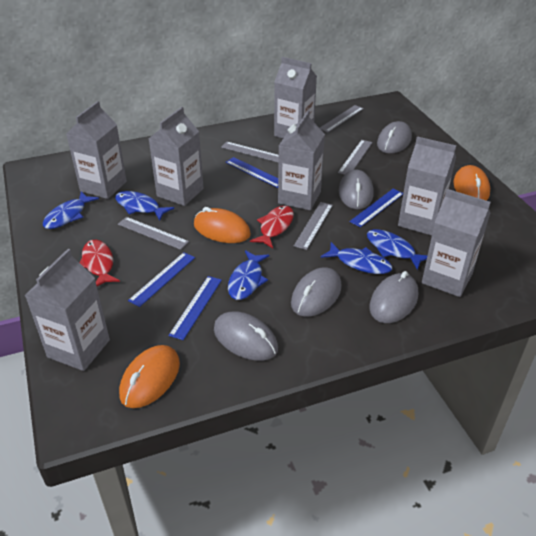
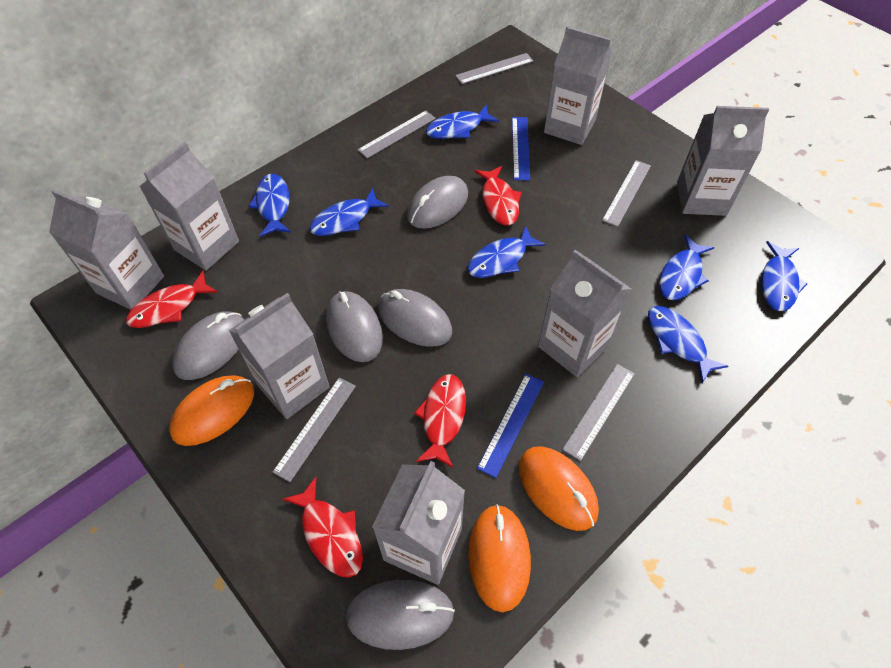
blue fish: 5 -> 7
blue ruler: 4 -> 2
red fish: 2 -> 4

